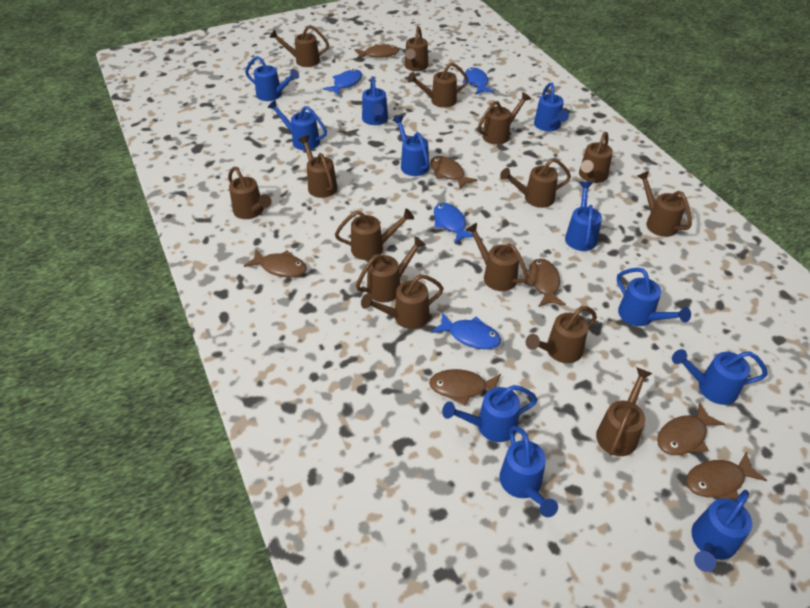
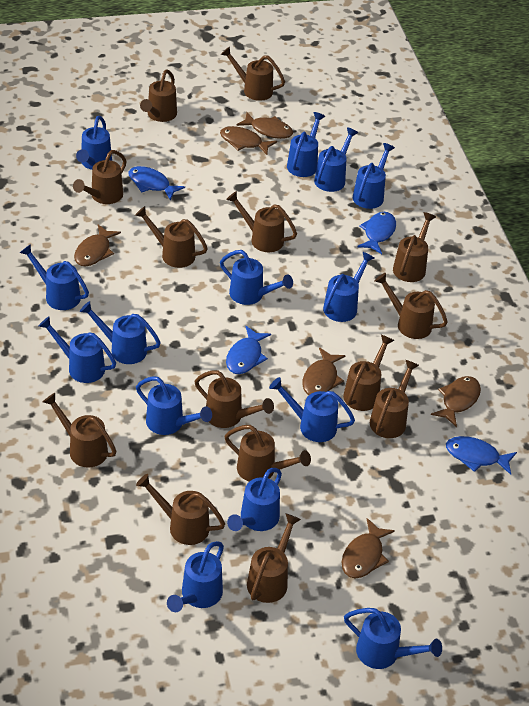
blue watering can: 11 -> 14
brown fish: 7 -> 6
brown watering can: 15 -> 14

